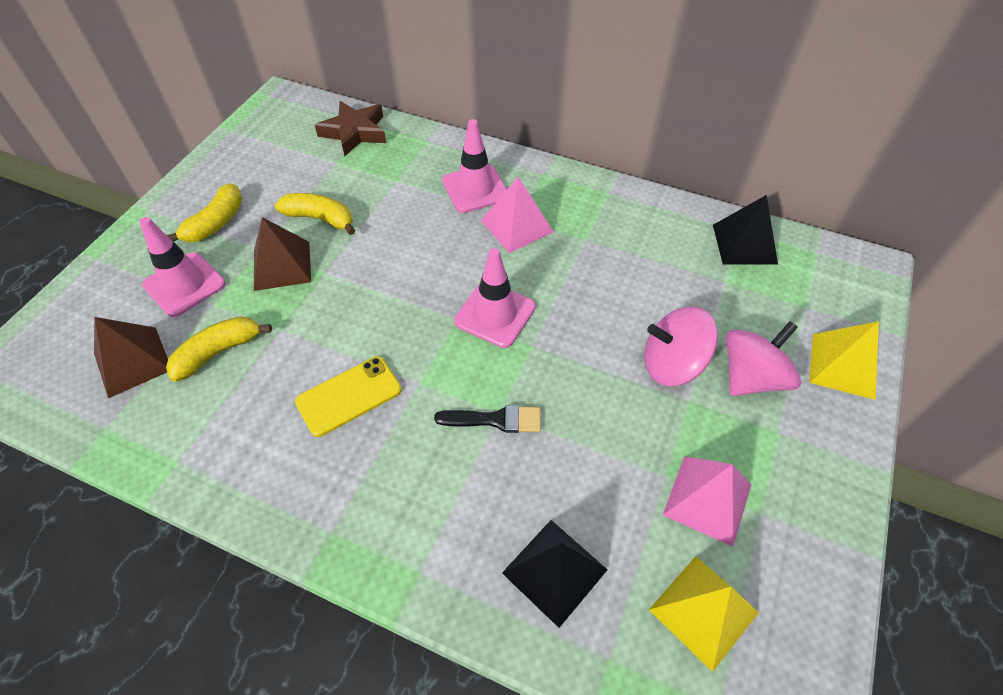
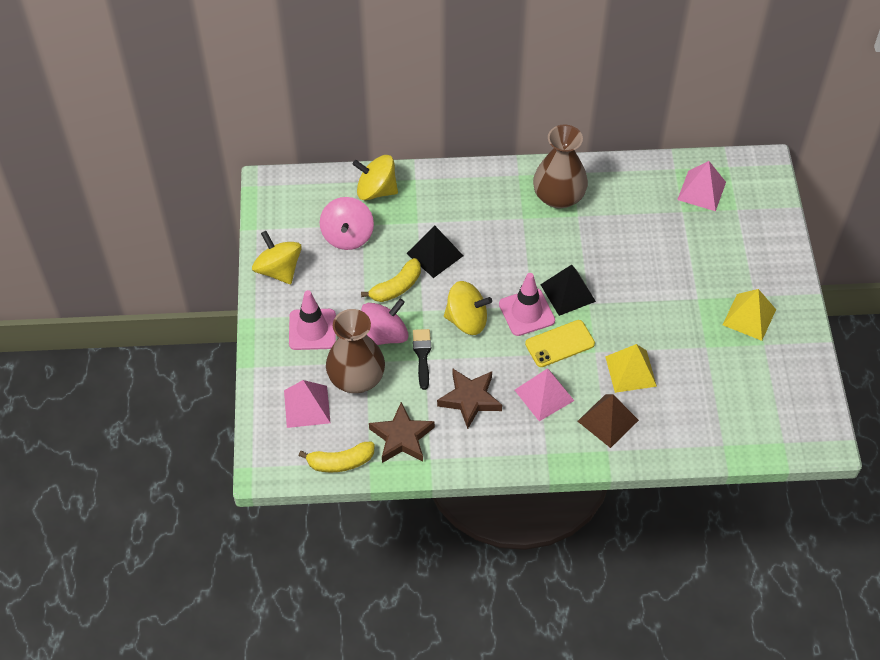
brown pyramid: 2 -> 1
brown star: 1 -> 2
brown vase: 0 -> 2
pink pyramid: 2 -> 3
pink traffic cone: 3 -> 2
yellow banana: 3 -> 2
yellow spinning top: 0 -> 3

